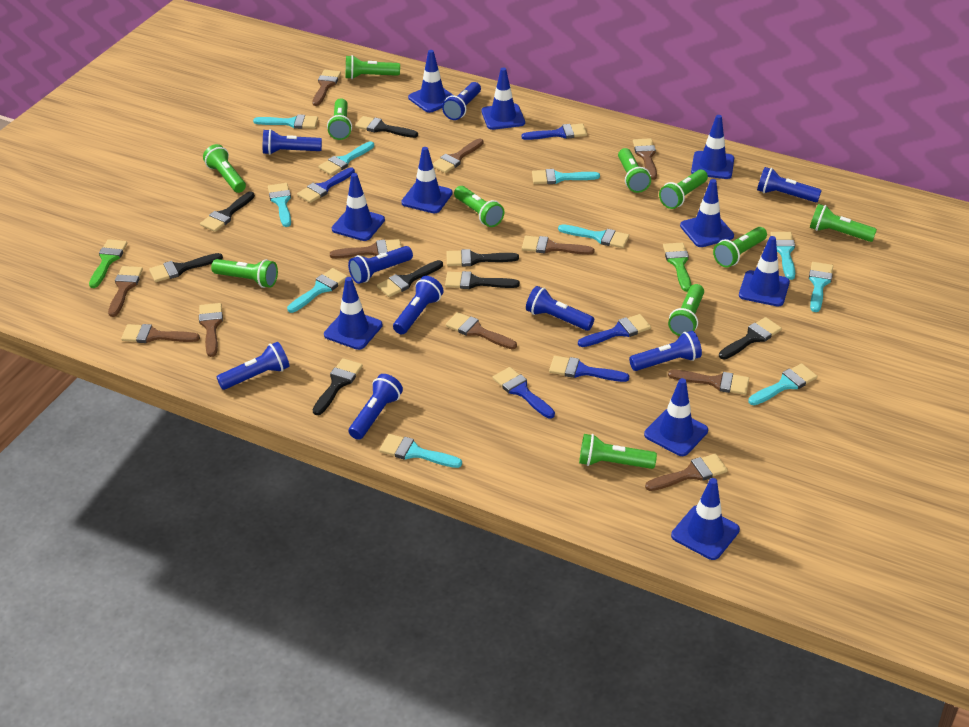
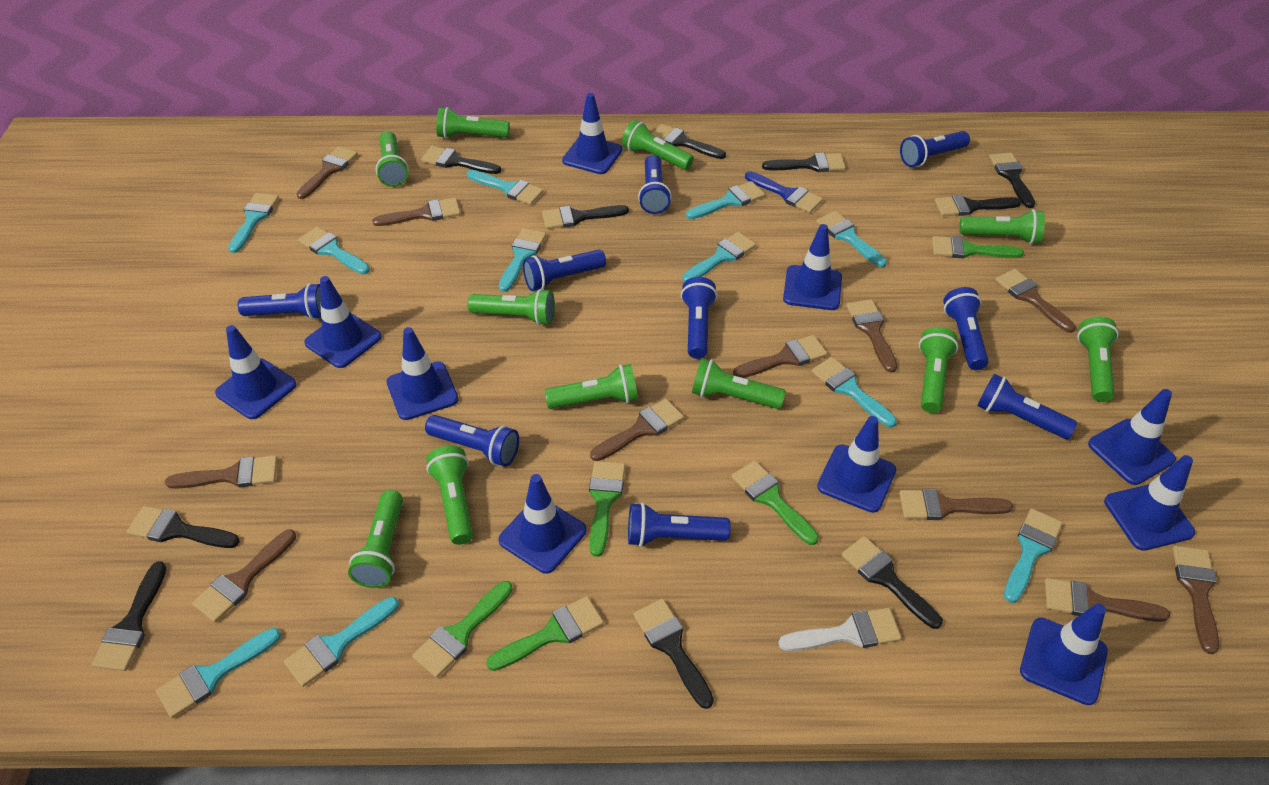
black brush: 8 -> 10
blue brush: 5 -> 1
green brush: 2 -> 5
turquoise brush: 10 -> 11
white brush: 0 -> 1

